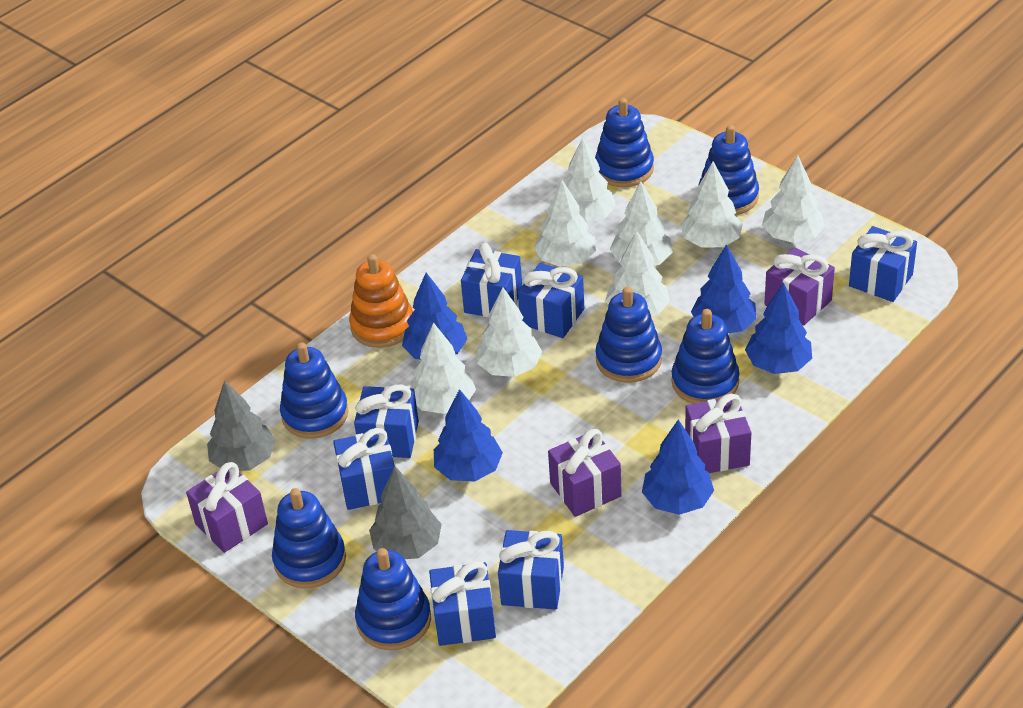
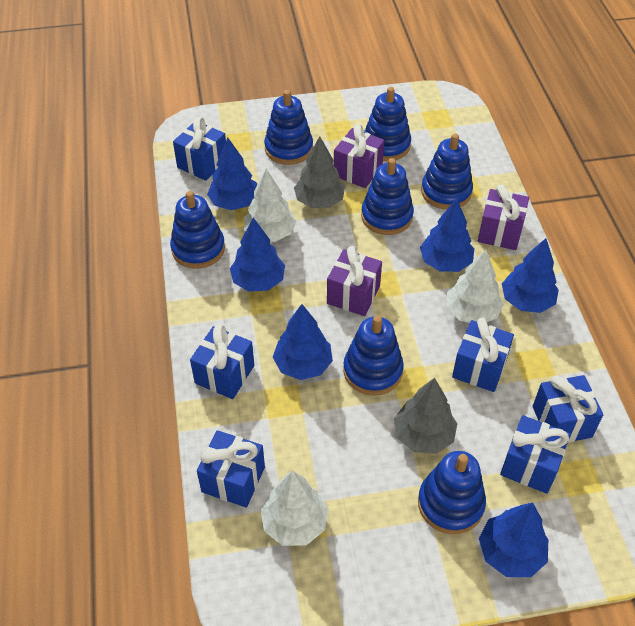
blue gift: 7 -> 6
blue tree: 5 -> 6
orange stacking toy: 1 -> 0
purple gift: 4 -> 3
white tree: 8 -> 3

